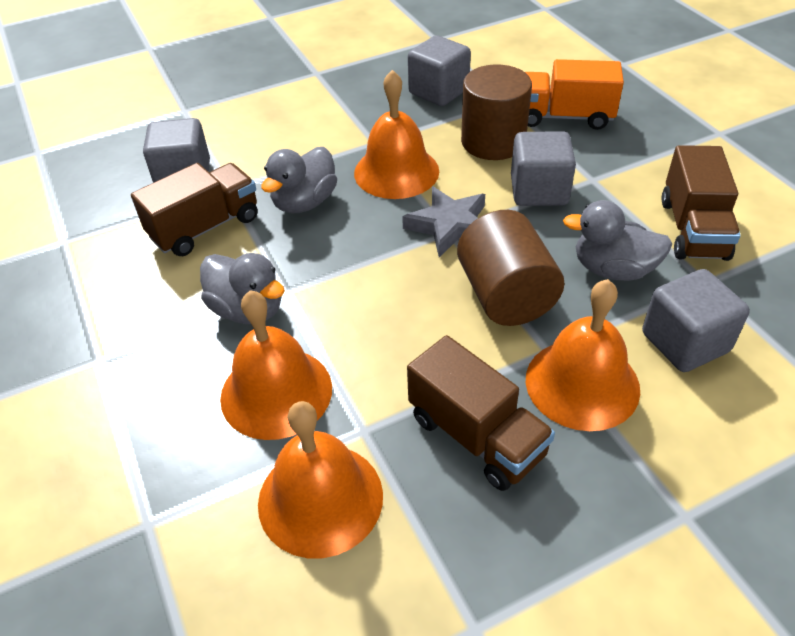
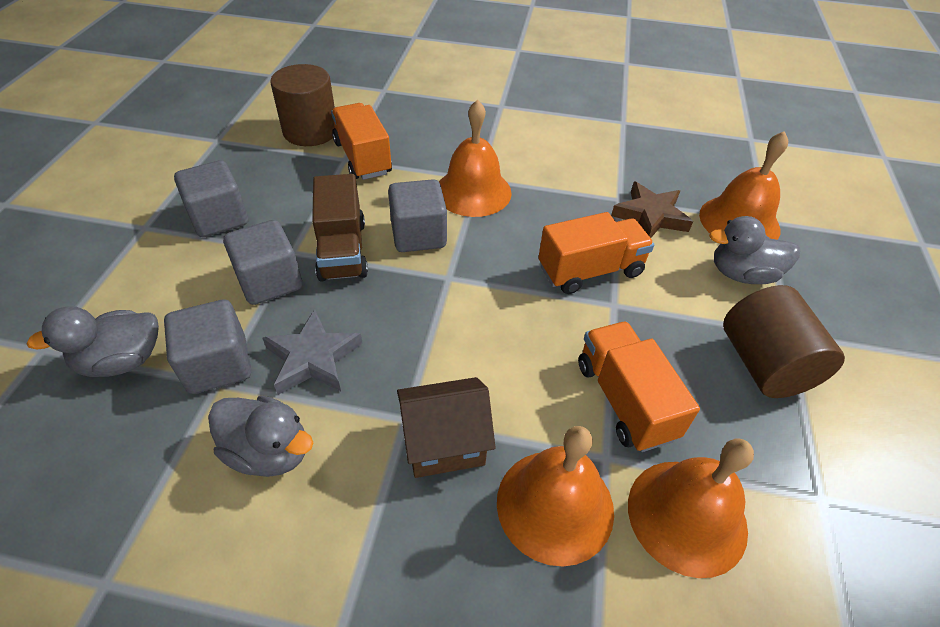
brown house: 0 -> 1
brown star: 0 -> 1
brown truck: 3 -> 1
orange truck: 1 -> 3

